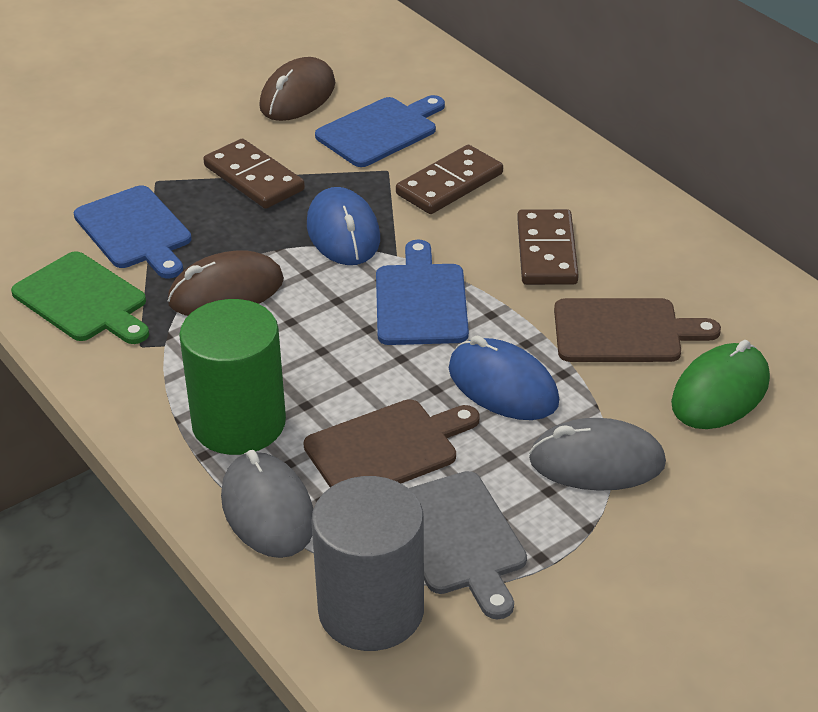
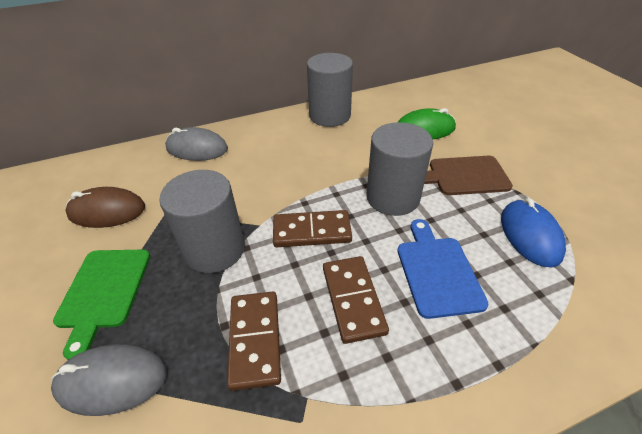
blue cutting board: 3 -> 1
blue mouse: 2 -> 1
brown cutting board: 2 -> 1
brown mouse: 2 -> 1
green cylinder: 1 -> 0
grey cutting board: 1 -> 0
grey cylinder: 1 -> 3

